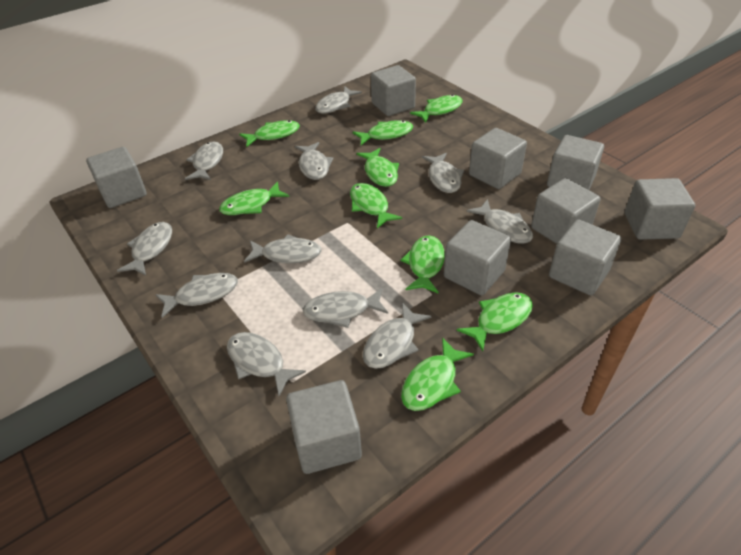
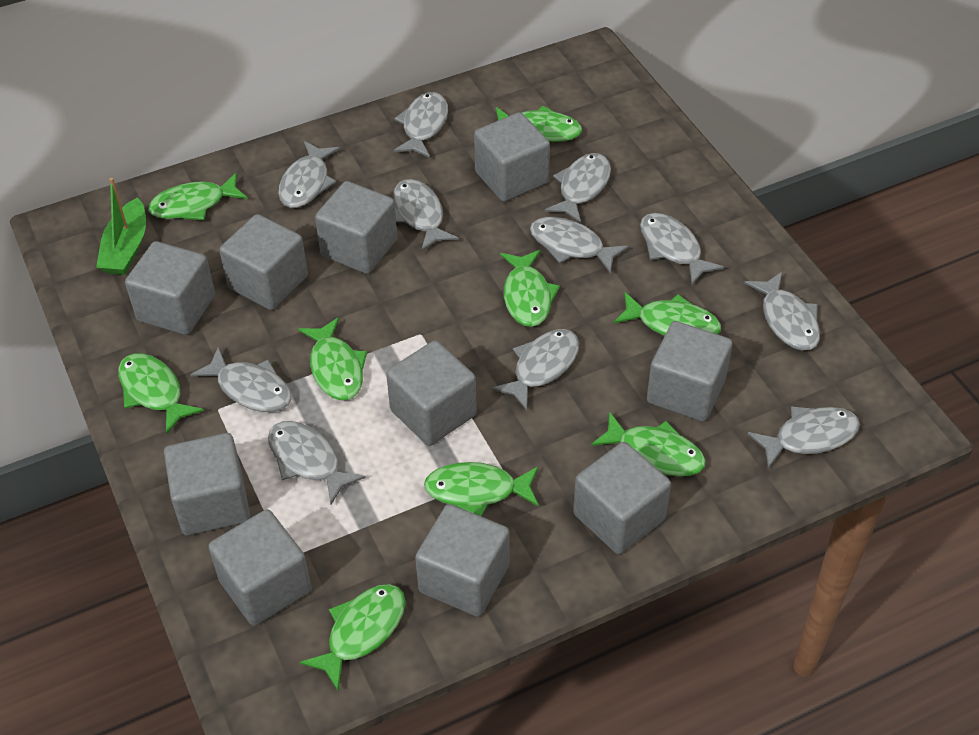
green boat: 0 -> 1
grey cube: 9 -> 10

